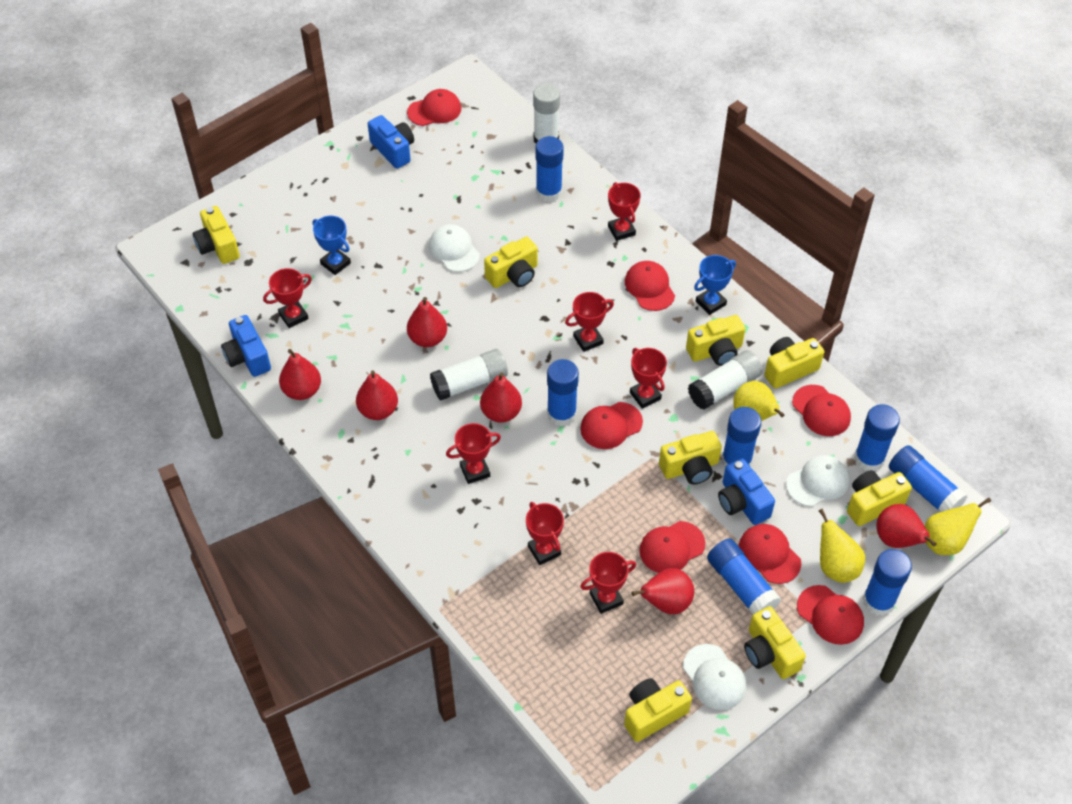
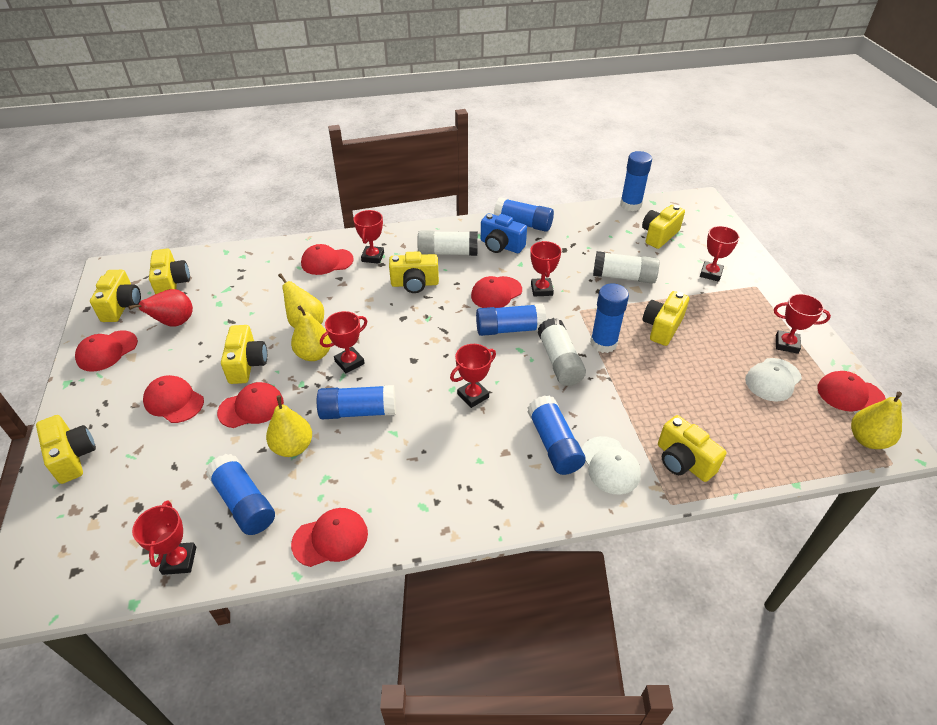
blue camera: 3 -> 1
blue trophy: 2 -> 0
red pear: 6 -> 1
white cap: 3 -> 2
yellow pear: 3 -> 4

